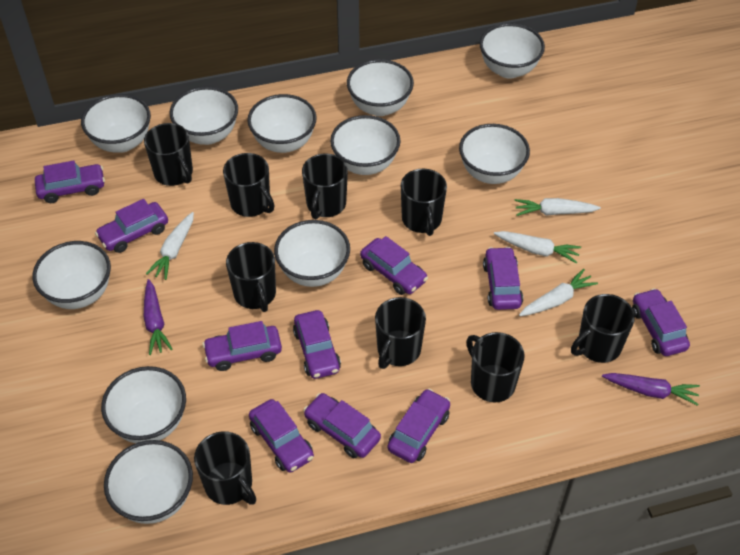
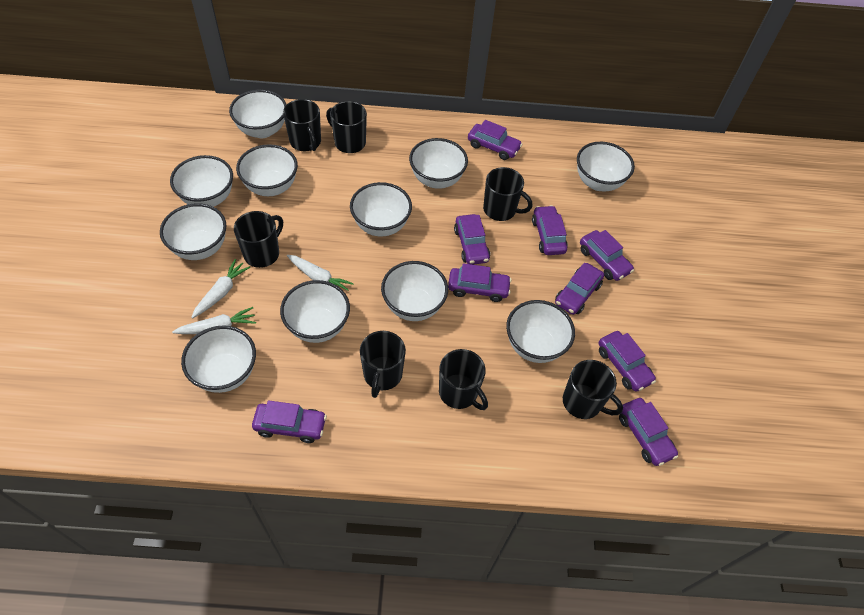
black mug: 9 -> 7
purple car: 10 -> 9
purple carrot: 2 -> 0
white carrot: 4 -> 3

